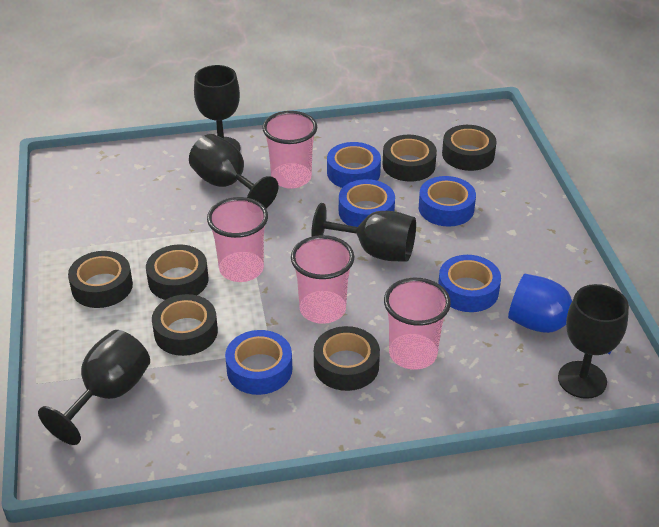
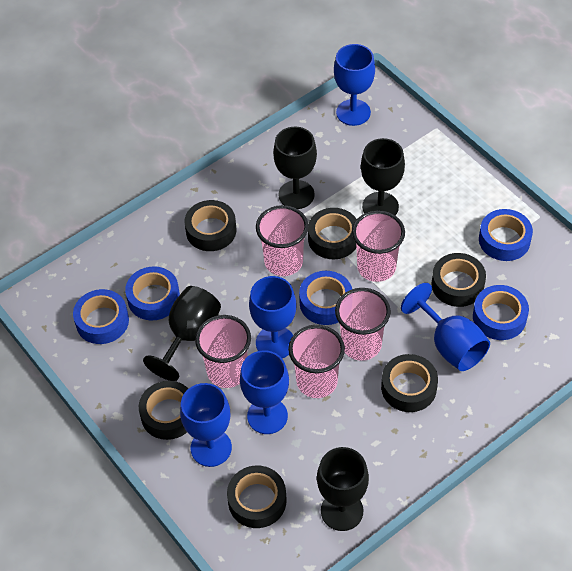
black goblet: 5 -> 4
blue goblet: 1 -> 5
pink cup: 4 -> 5

